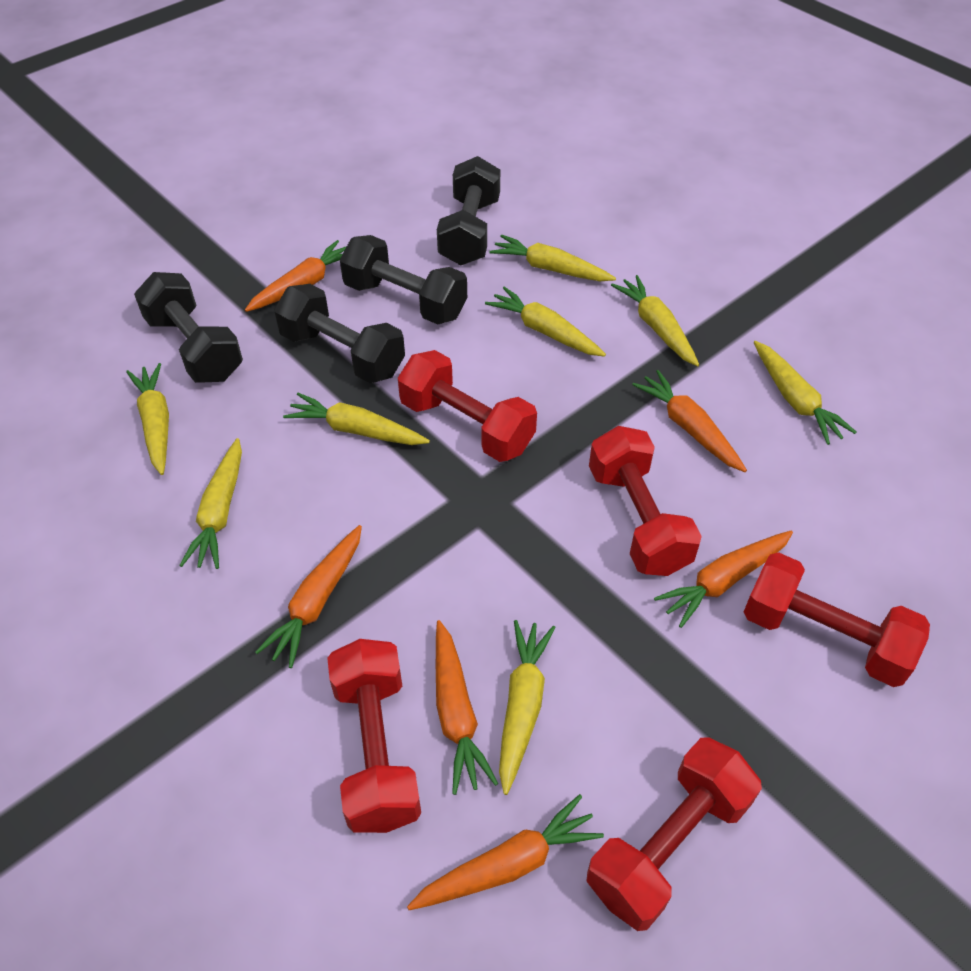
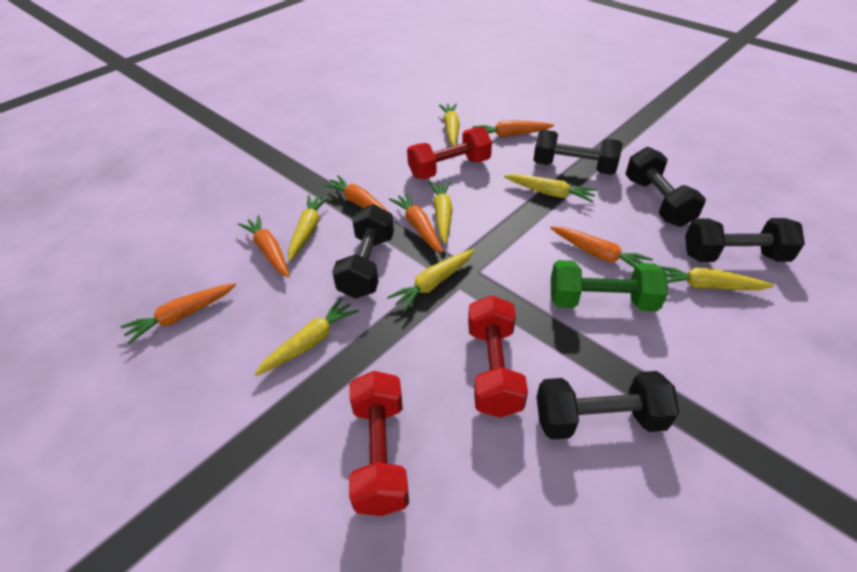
black dumbbell: 4 -> 5
green dumbbell: 0 -> 1
red dumbbell: 5 -> 3
yellow carrot: 8 -> 7

